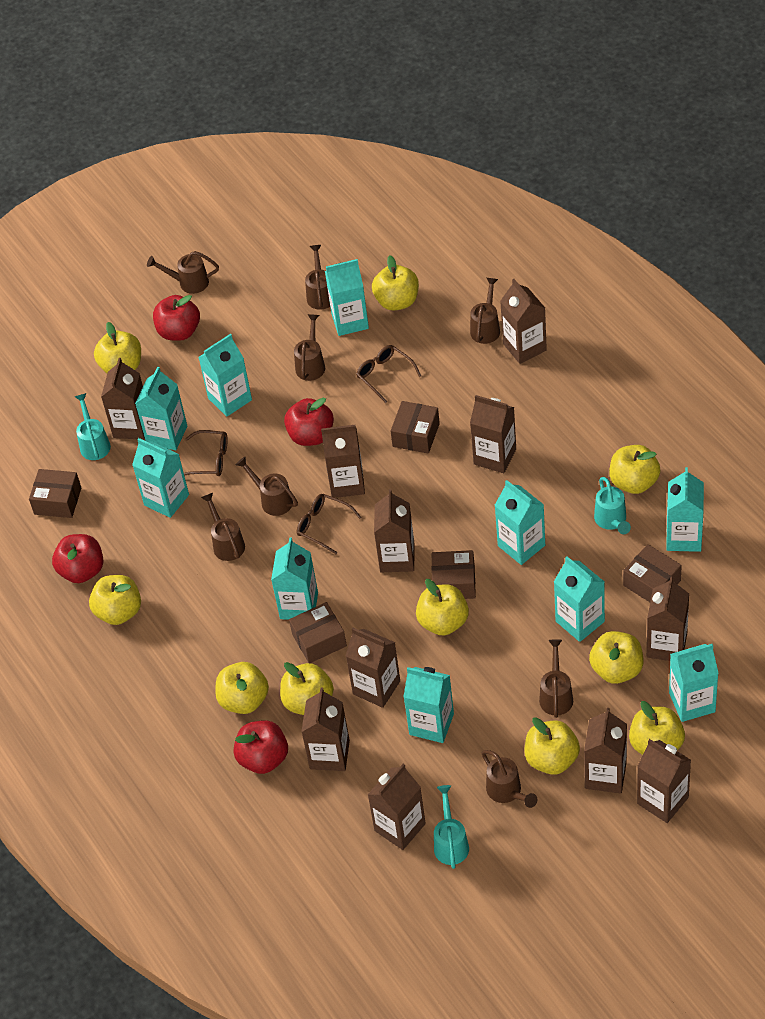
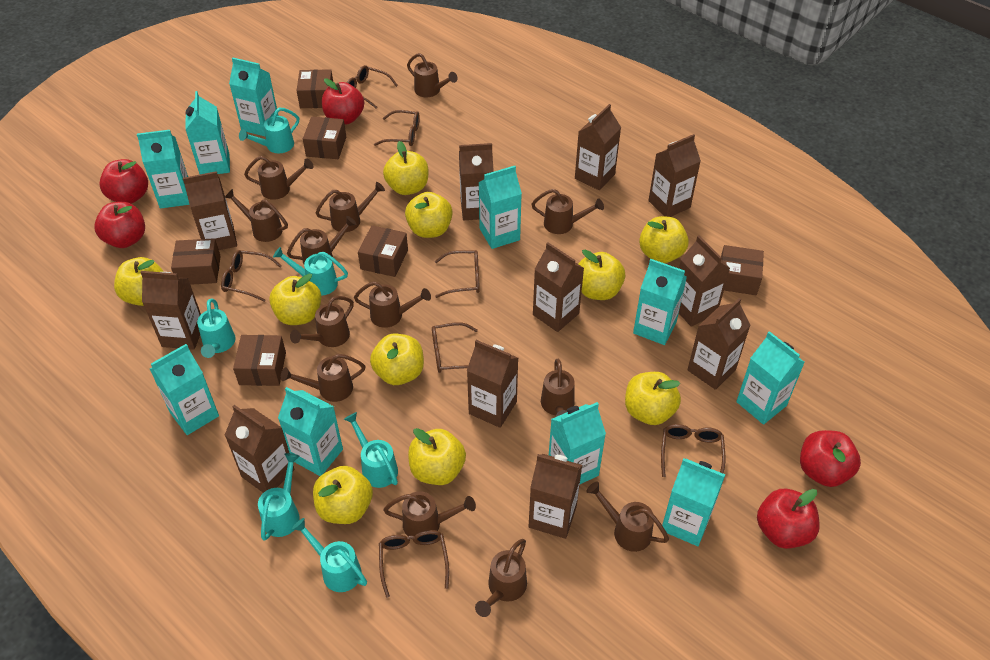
brown box: 5 -> 6
brown glasses: 3 -> 7
brown watering can: 8 -> 13
red apple: 4 -> 5
turquoise watering can: 3 -> 6

